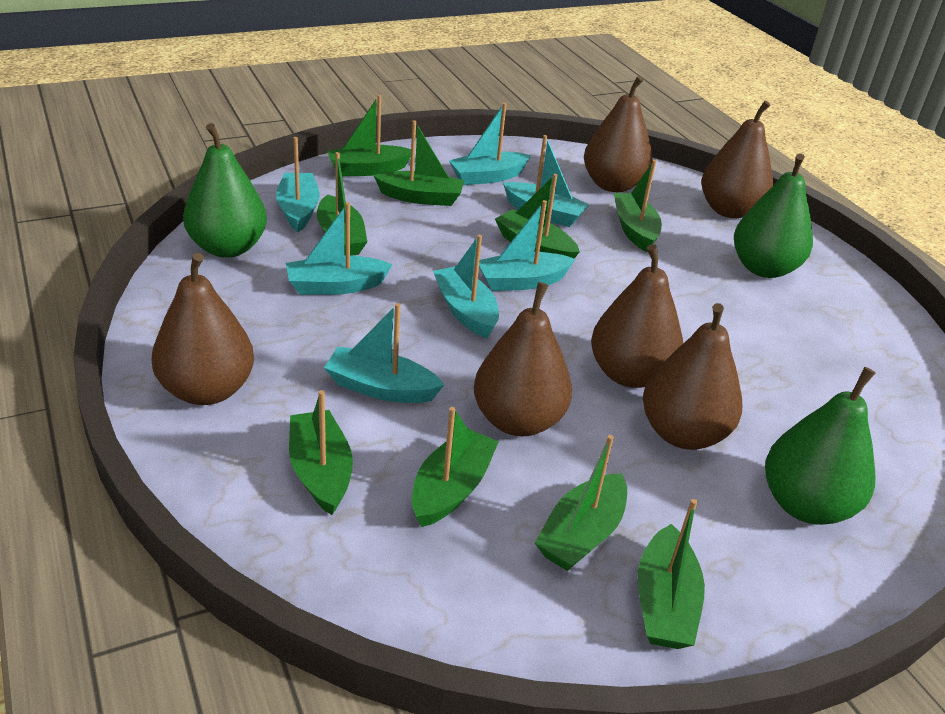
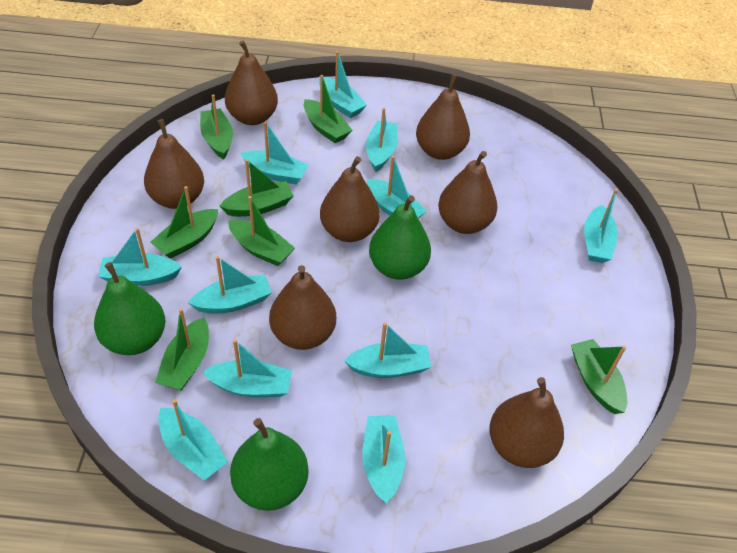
brown pear: 6 -> 7
green boat: 9 -> 7
turquoise boat: 7 -> 11

